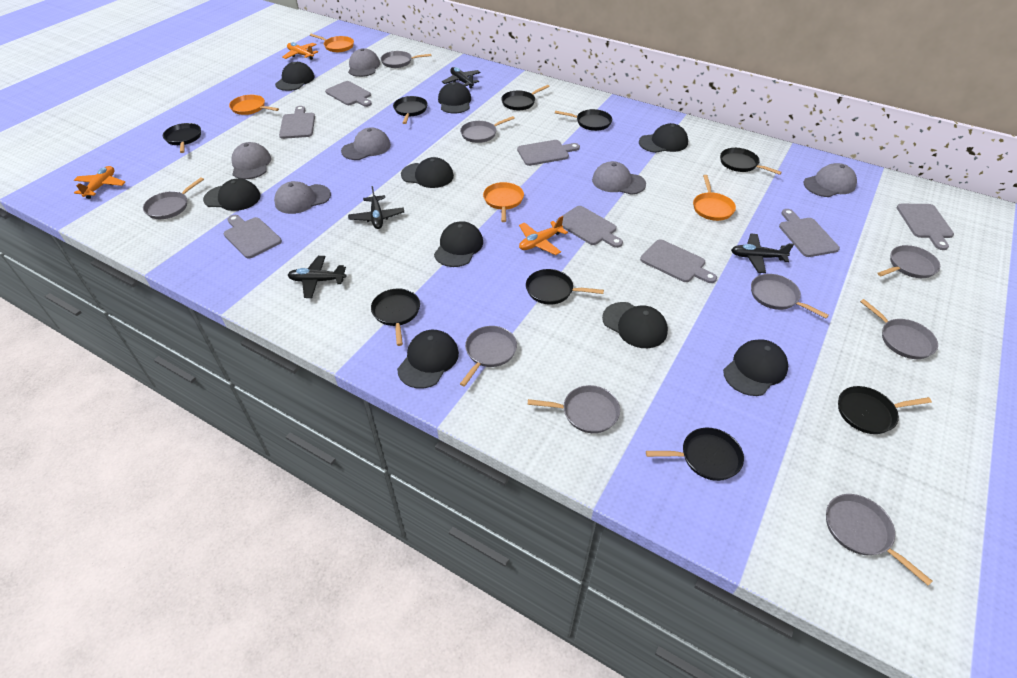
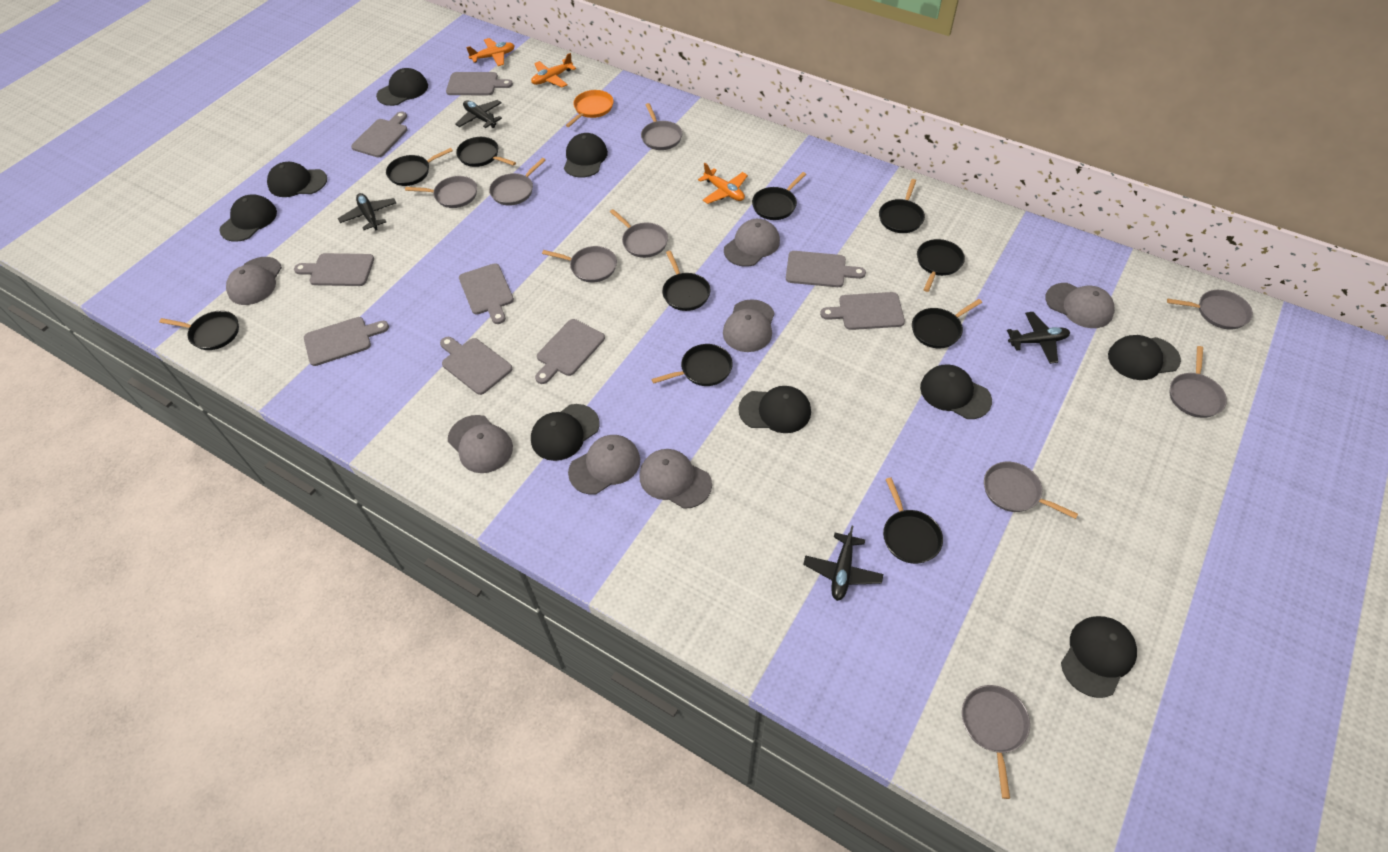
black pan: 9 -> 10
grey cap: 6 -> 7
grey cutting board: 8 -> 9
orange pan: 4 -> 1

